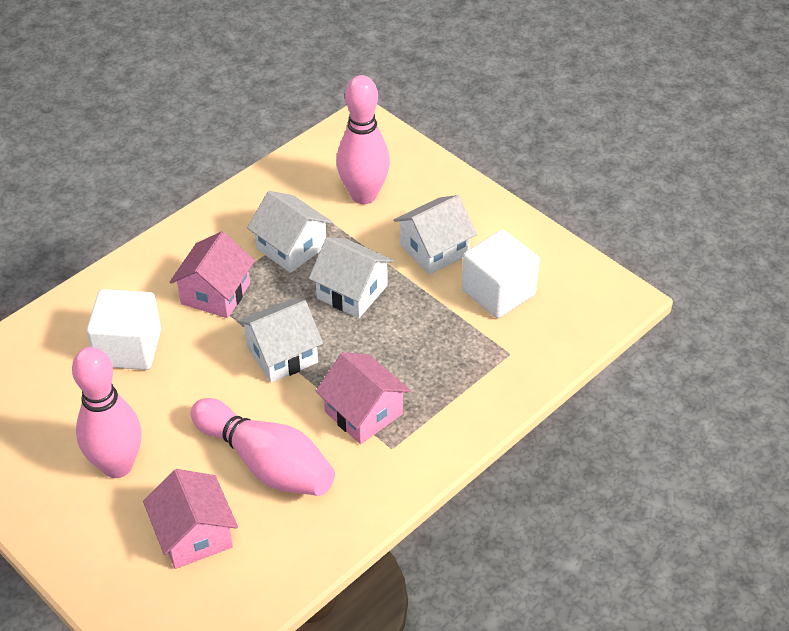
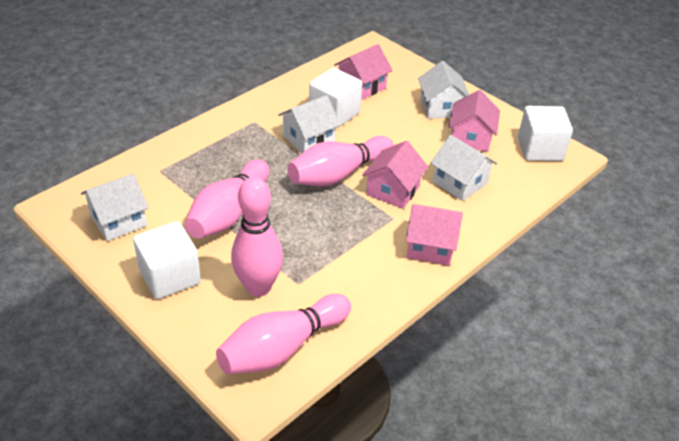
pink bowling pin: 3 -> 4
pink house: 3 -> 4
white cube: 2 -> 3

